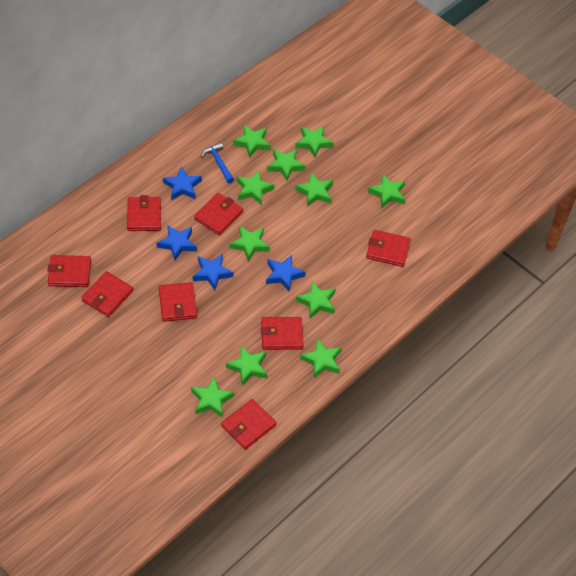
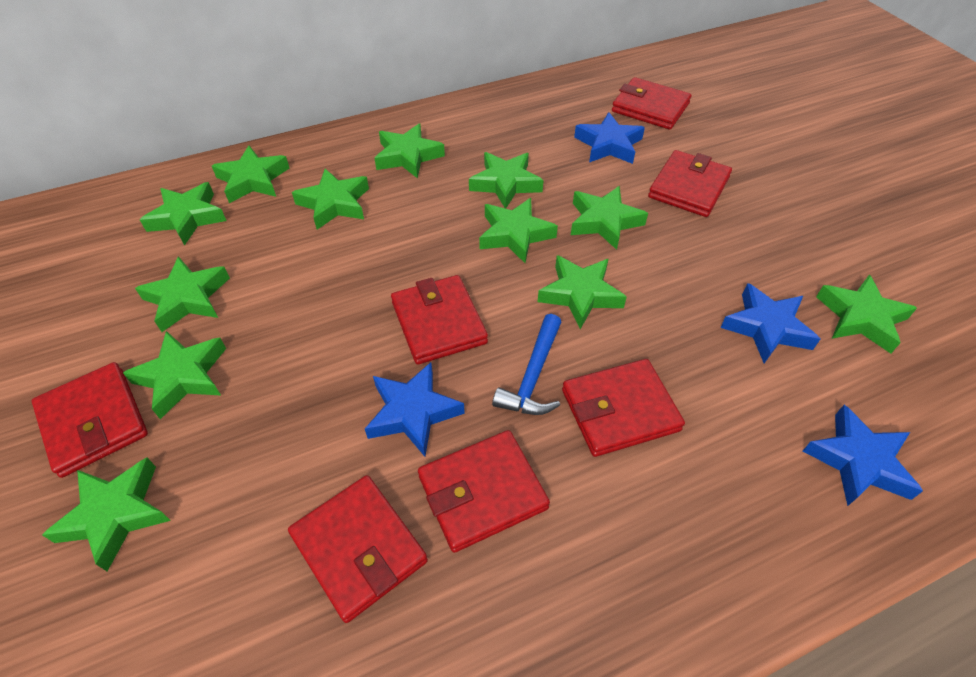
green star: 11 -> 12
red wallet: 8 -> 7

